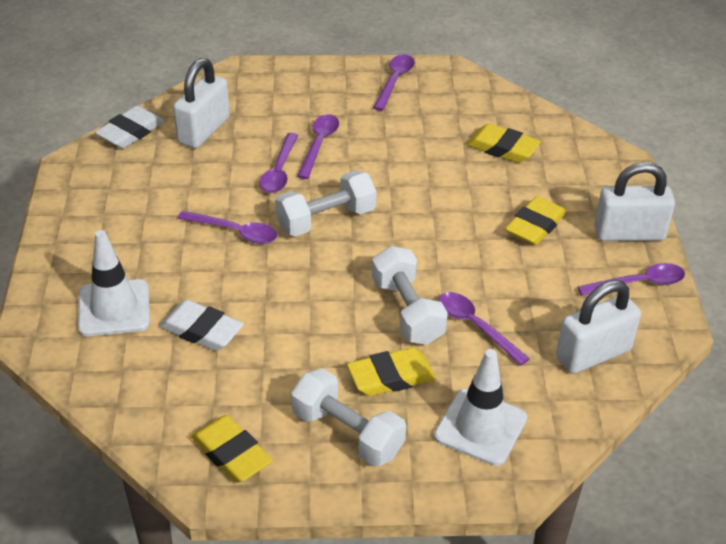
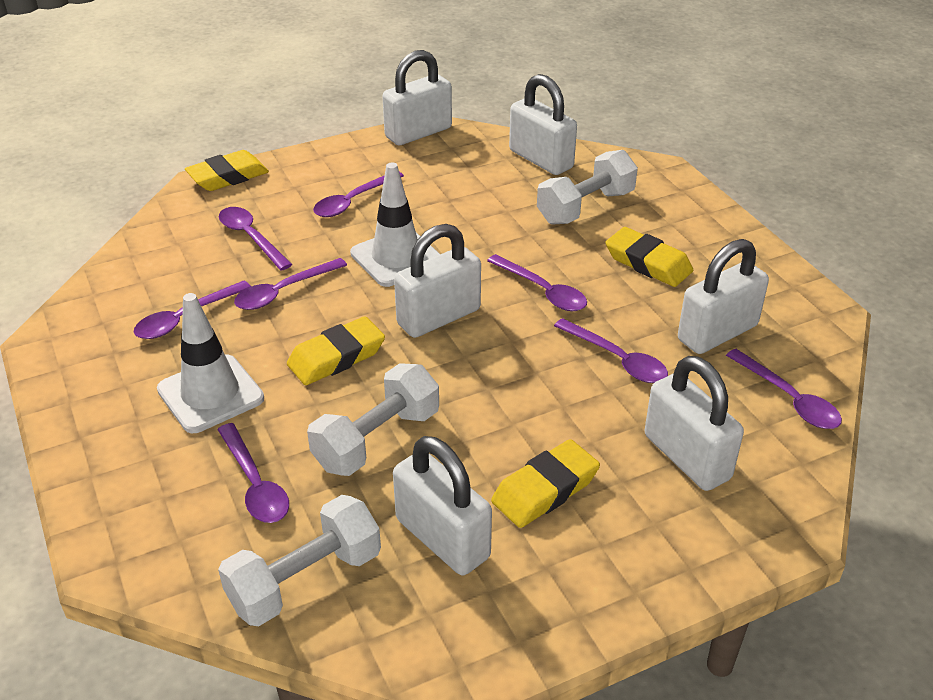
purple spoon: 6 -> 8
white eraser: 2 -> 0
white padlock: 3 -> 6

